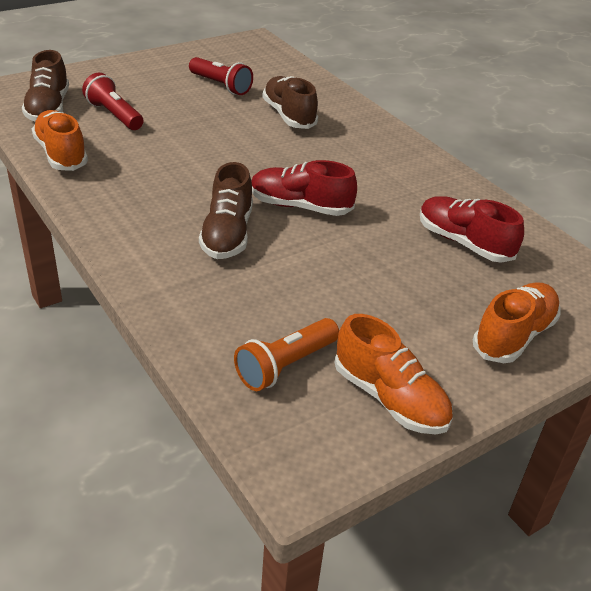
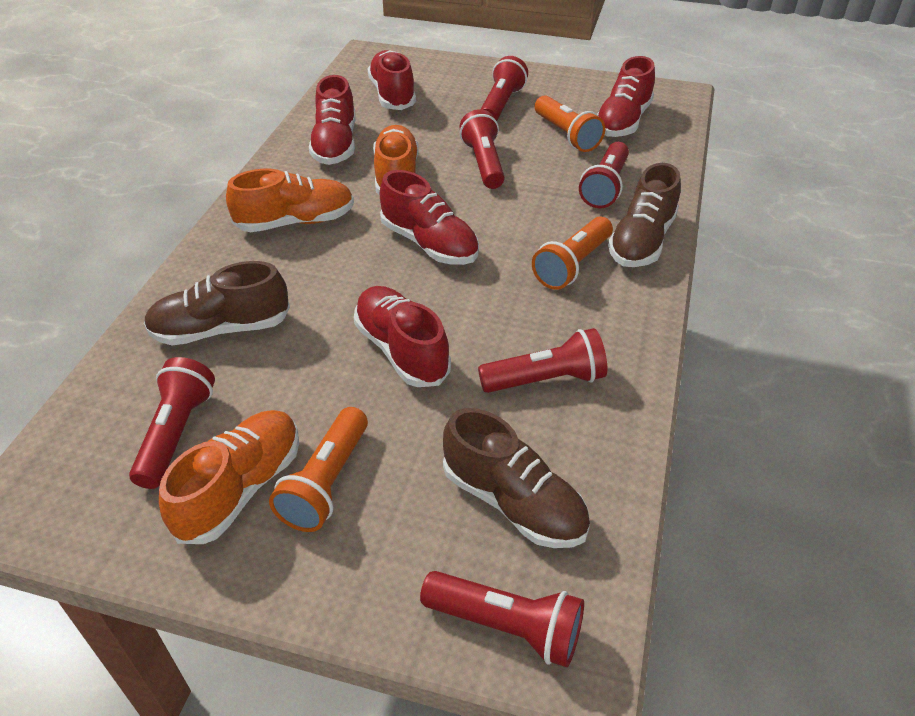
orange flashlight: 1 -> 3
red flashlight: 2 -> 6
red shoe: 2 -> 5

